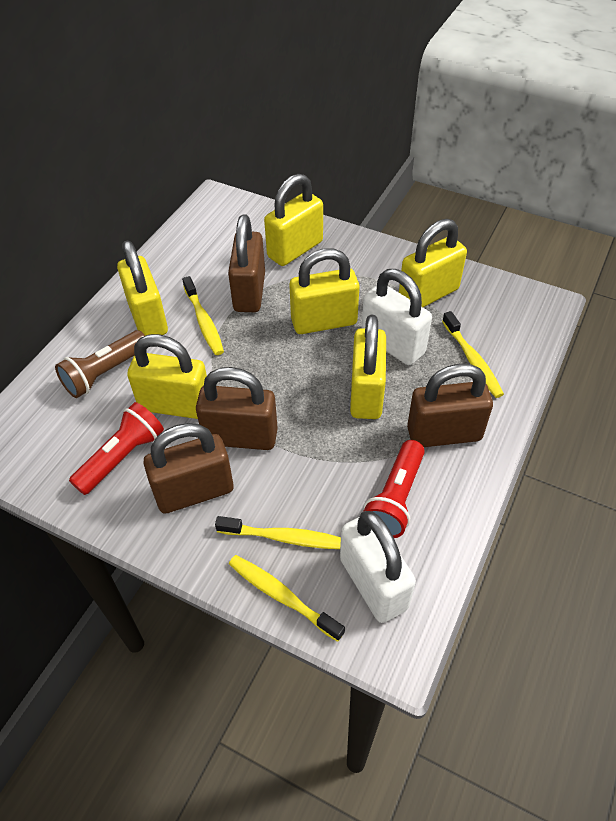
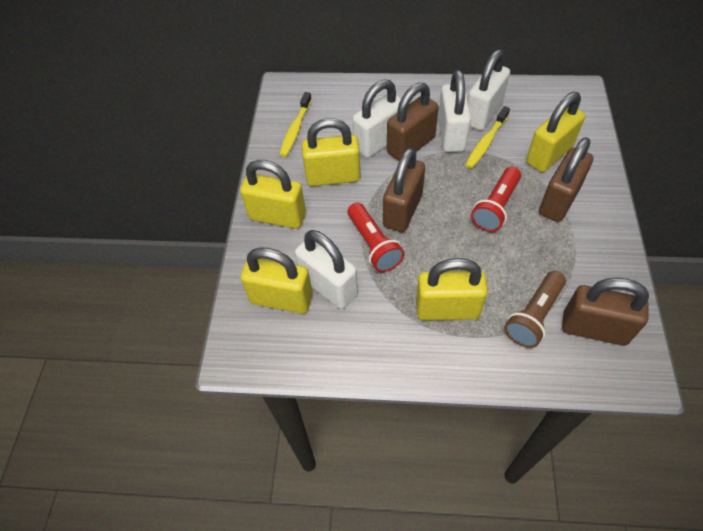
white padlock: 2 -> 4
yellow padlock: 6 -> 5
yellow toothbrush: 4 -> 2

